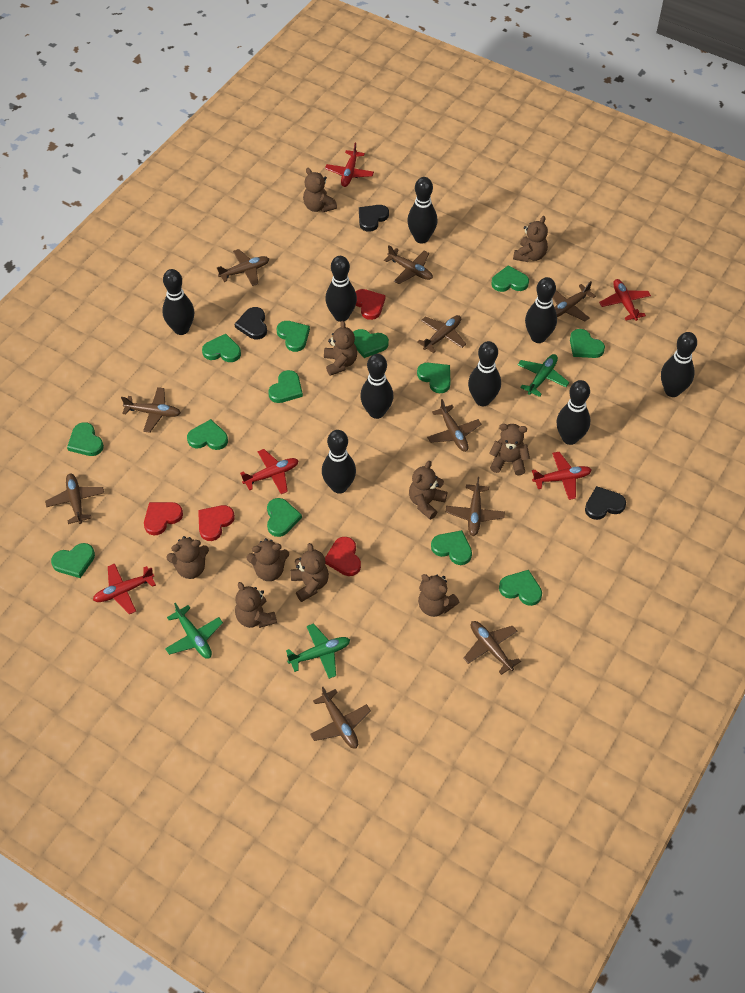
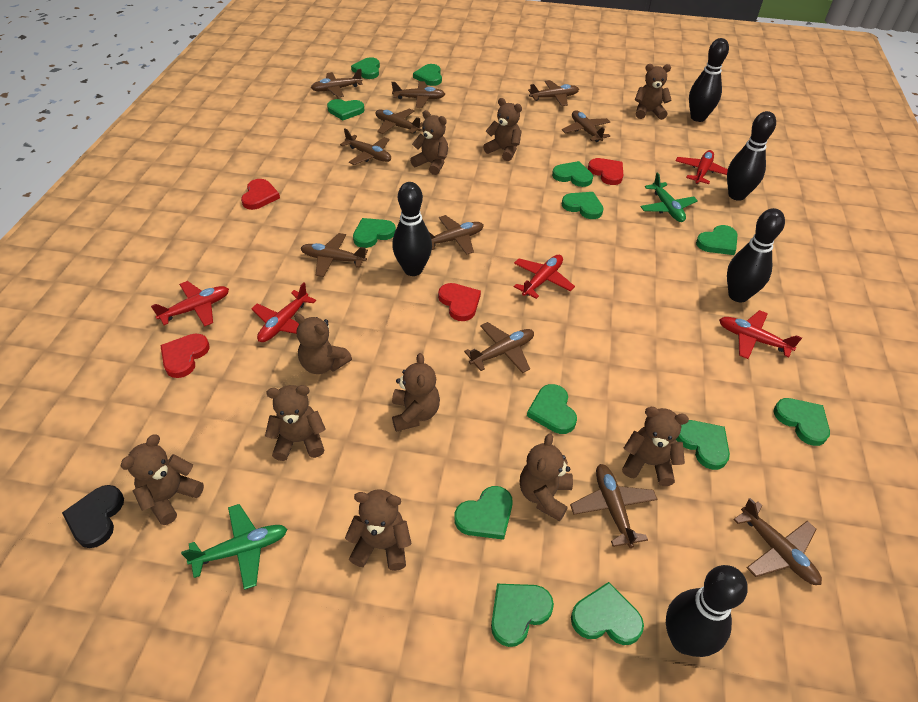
black bowling pin: 9 -> 5
black heart: 3 -> 1
brown plane: 10 -> 11
green plane: 3 -> 2

